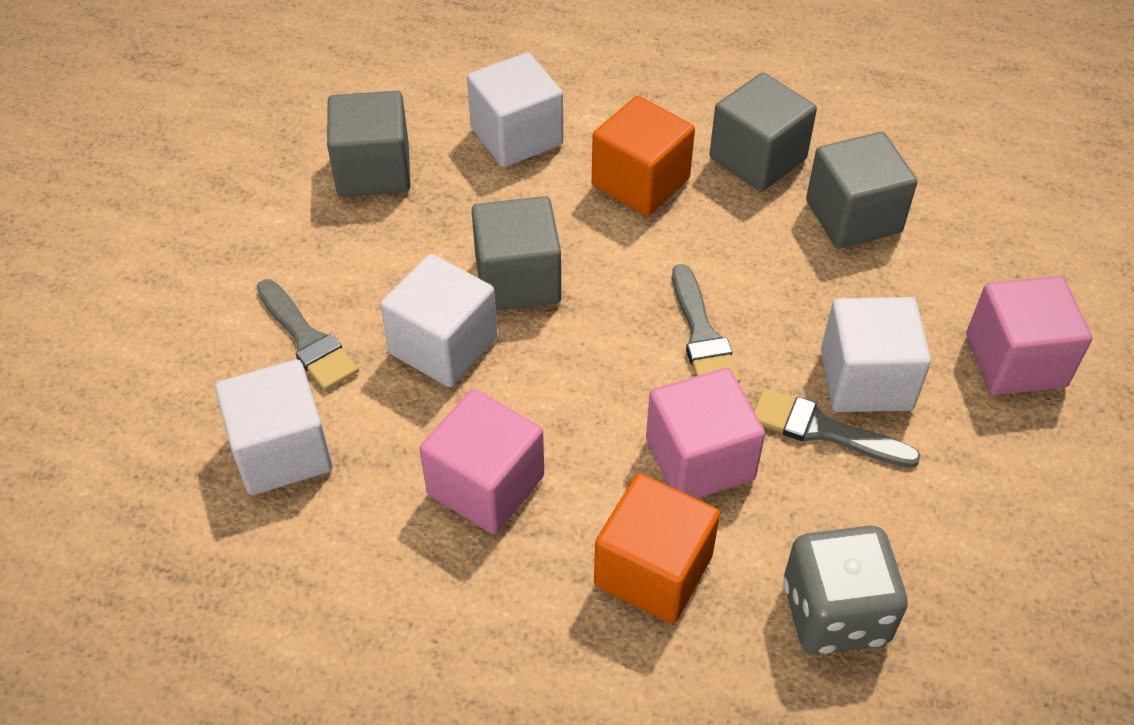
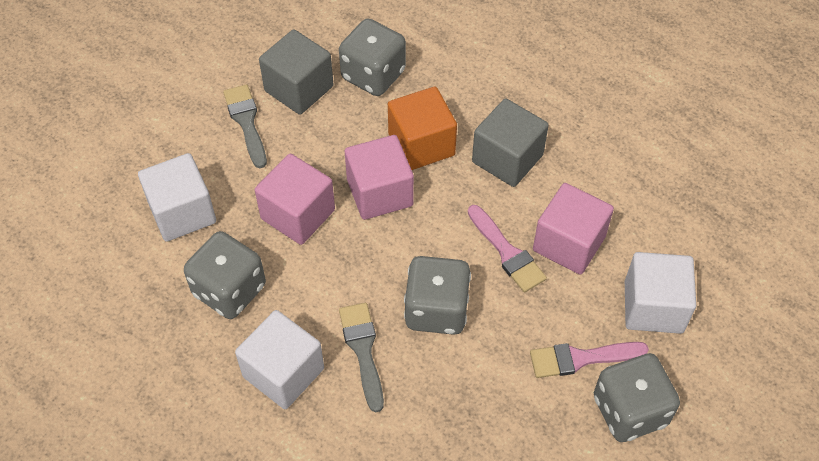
grey brush: 3 -> 2
grey cube: 4 -> 2
grey dice: 1 -> 4
orange cube: 2 -> 1
pink brush: 0 -> 2
white cube: 4 -> 3

